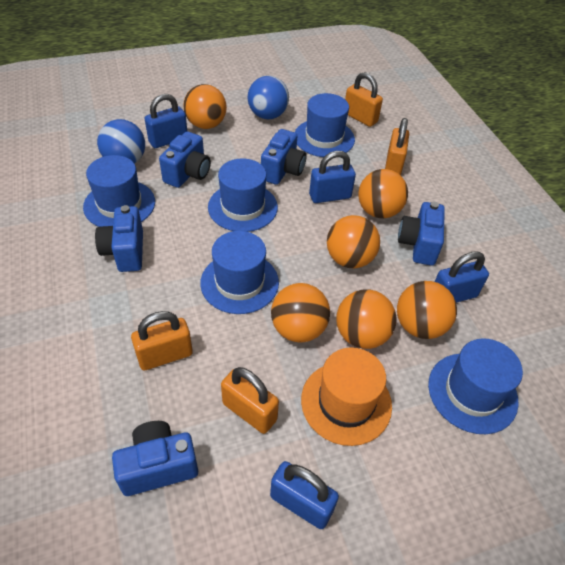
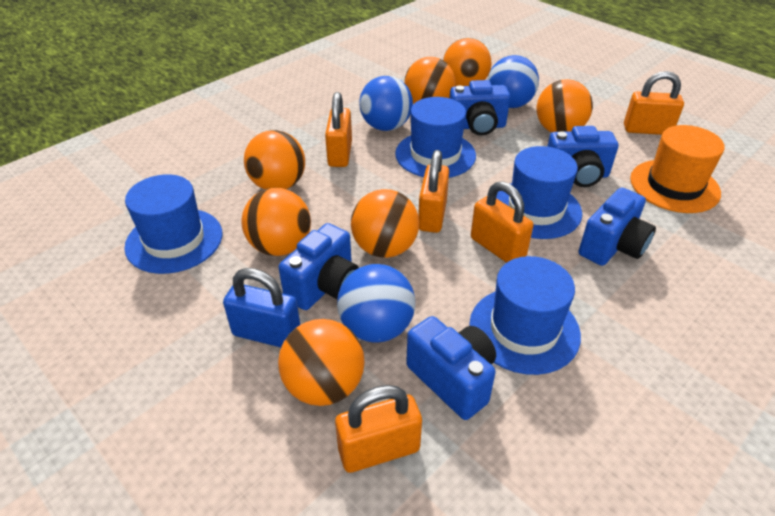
blue ball: 2 -> 3
blue hat: 5 -> 4
blue padlock: 4 -> 1
orange ball: 6 -> 7
orange padlock: 4 -> 5

